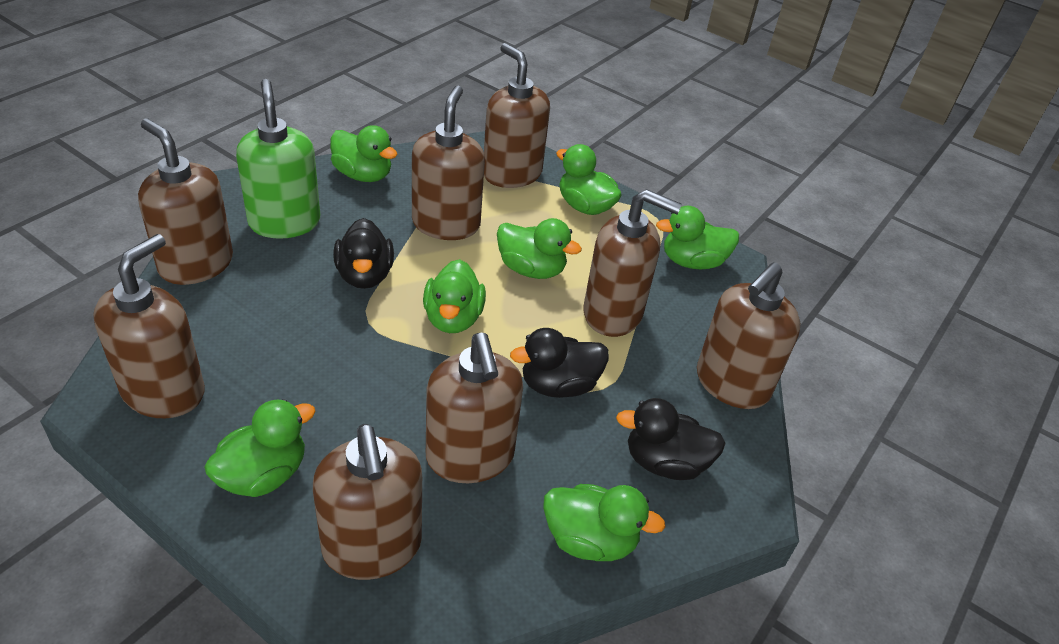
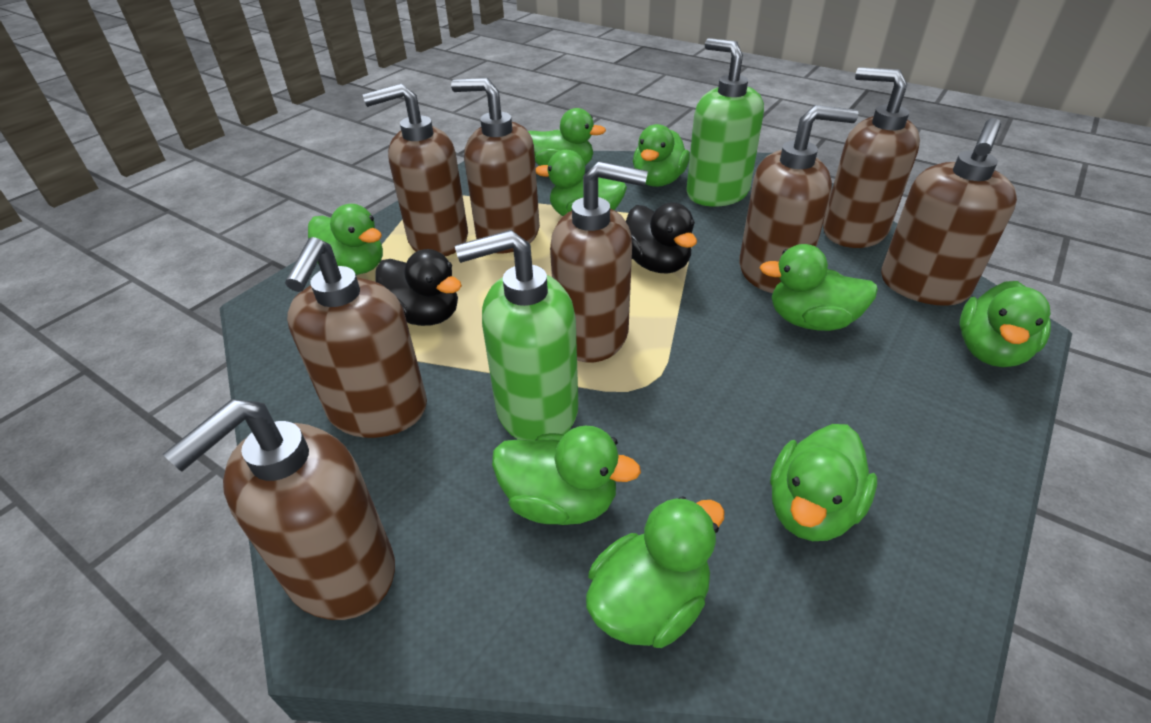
black duck: 3 -> 2
green duck: 7 -> 9
green soap dispenser: 1 -> 2

